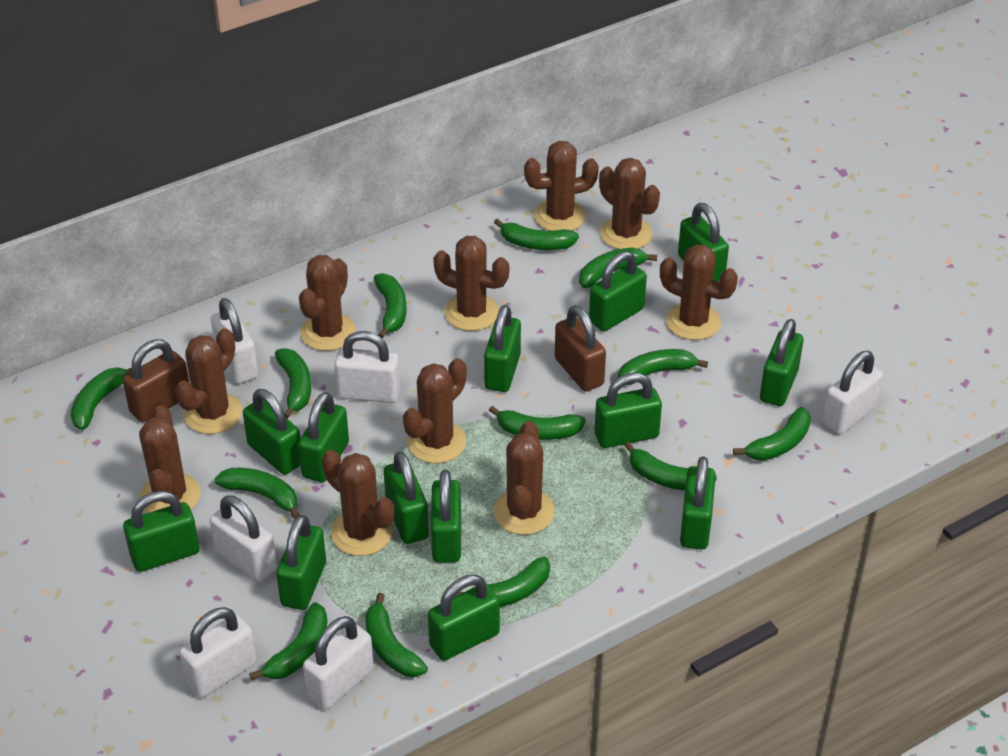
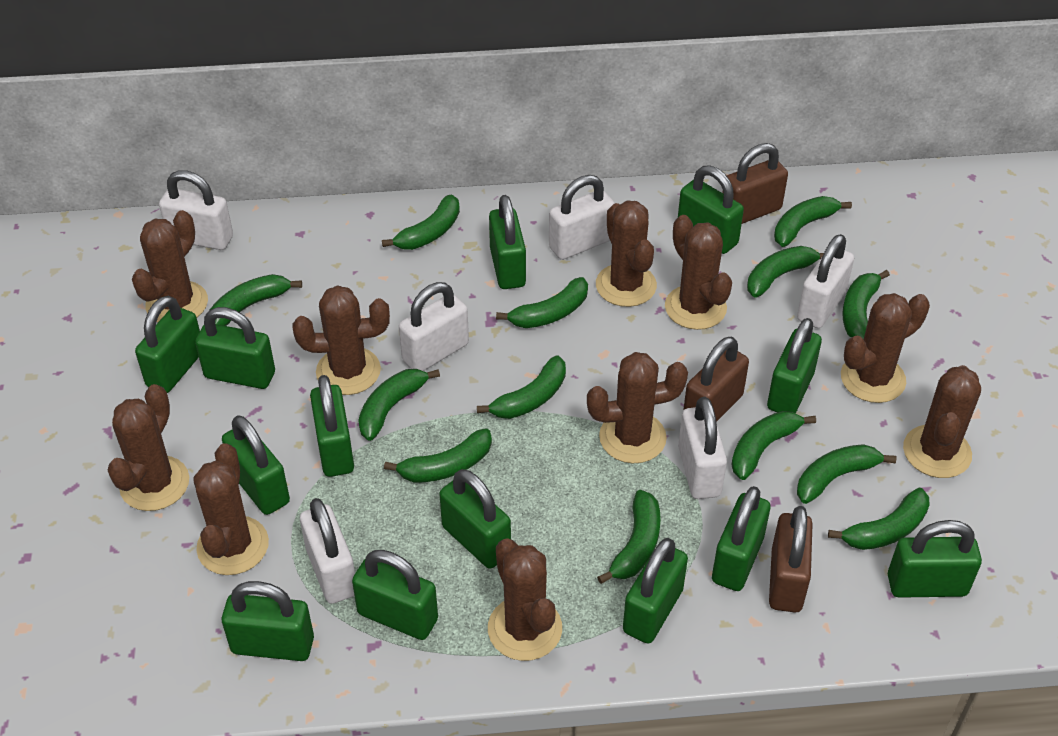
brown padlock: 2 -> 3

